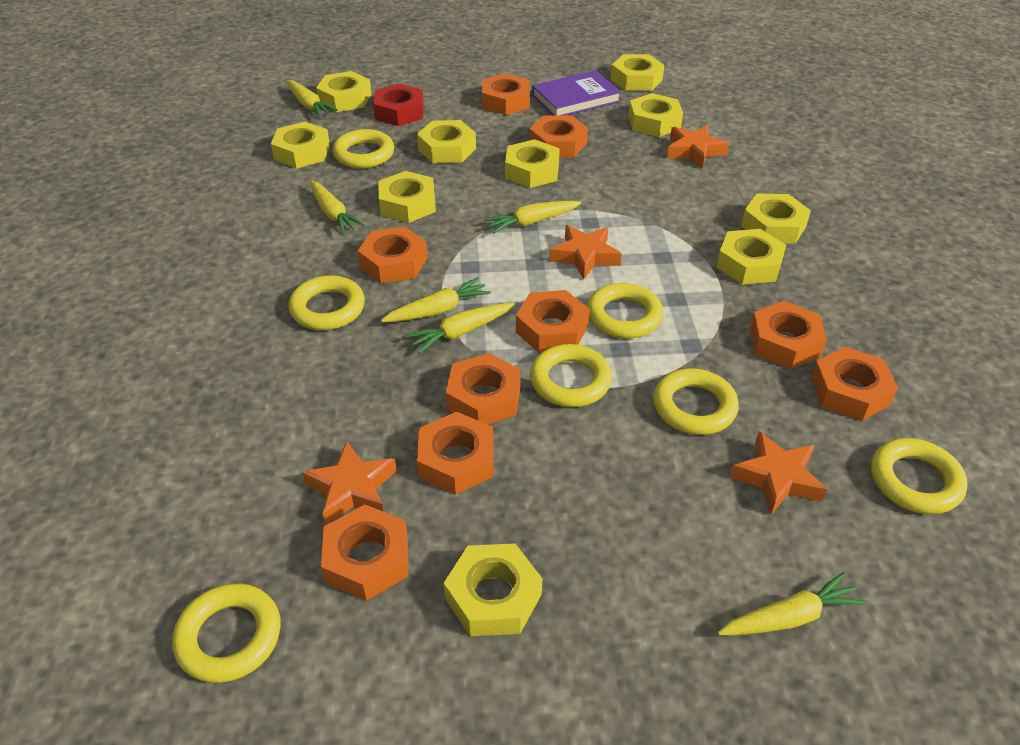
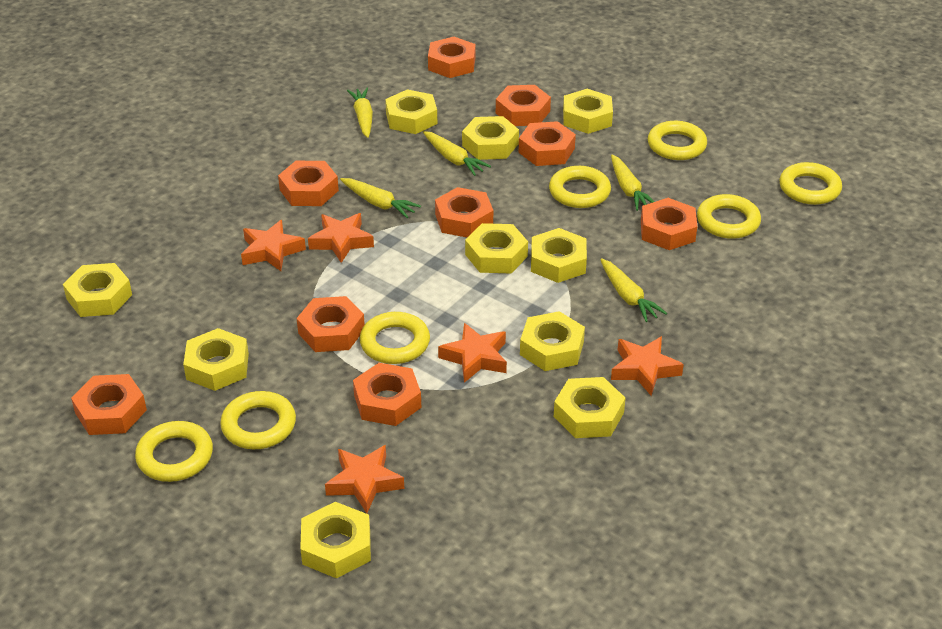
orange star: 4 -> 5
purple book: 1 -> 0
red nut: 1 -> 0
yellow carrot: 6 -> 5

